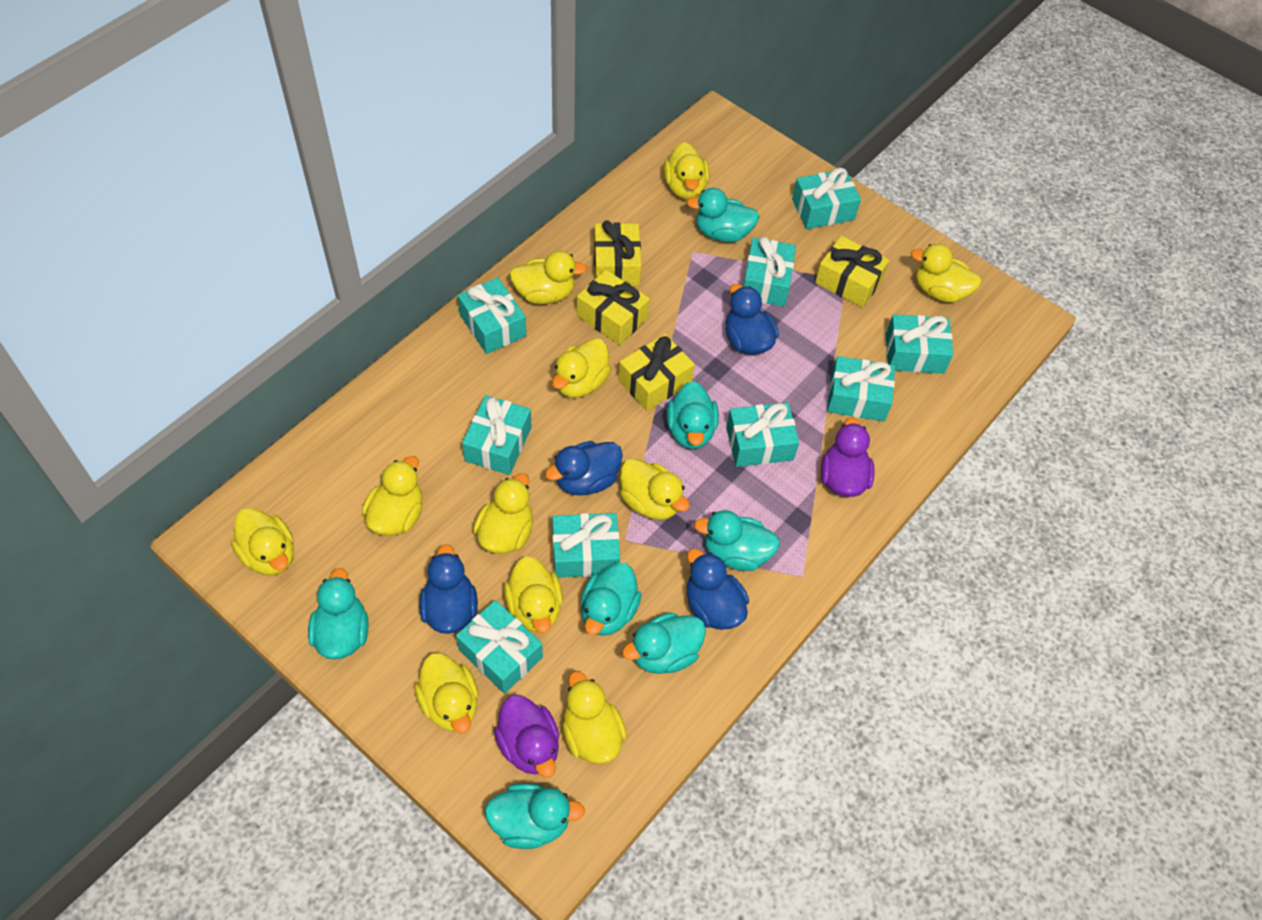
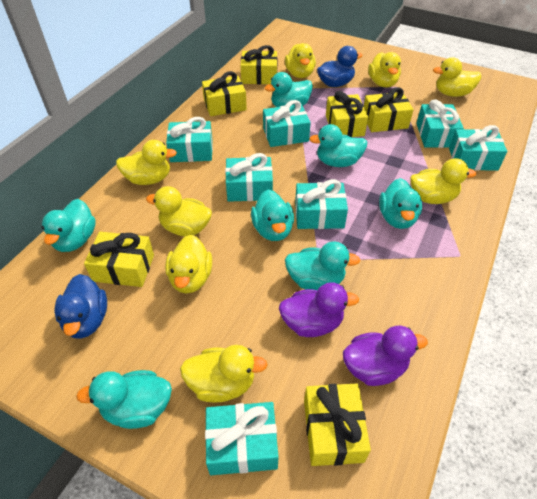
blue duck: 4 -> 2
turquoise gift: 9 -> 7
yellow duck: 11 -> 8
yellow gift: 4 -> 6

